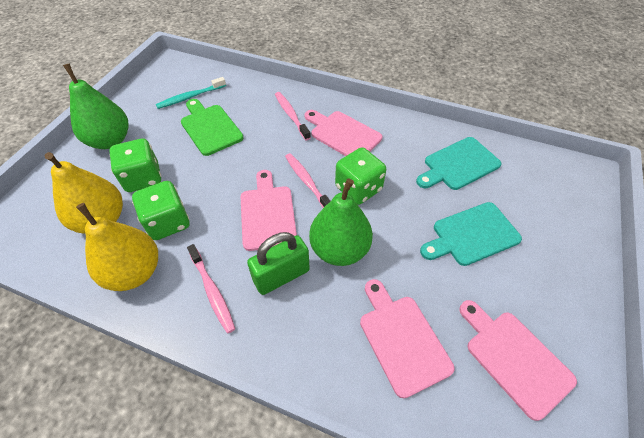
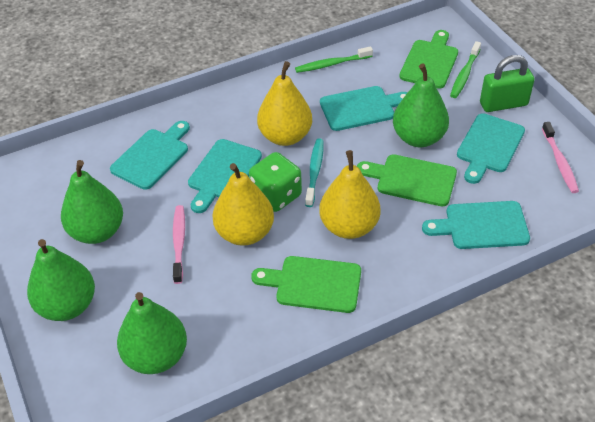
green cutting board: 1 -> 3
green dice: 3 -> 1
green pear: 2 -> 4
green toothbrush: 0 -> 2
pink cutting board: 4 -> 0
pink toothbrush: 3 -> 2
turquoise cutting board: 2 -> 5
yellow pear: 2 -> 3

